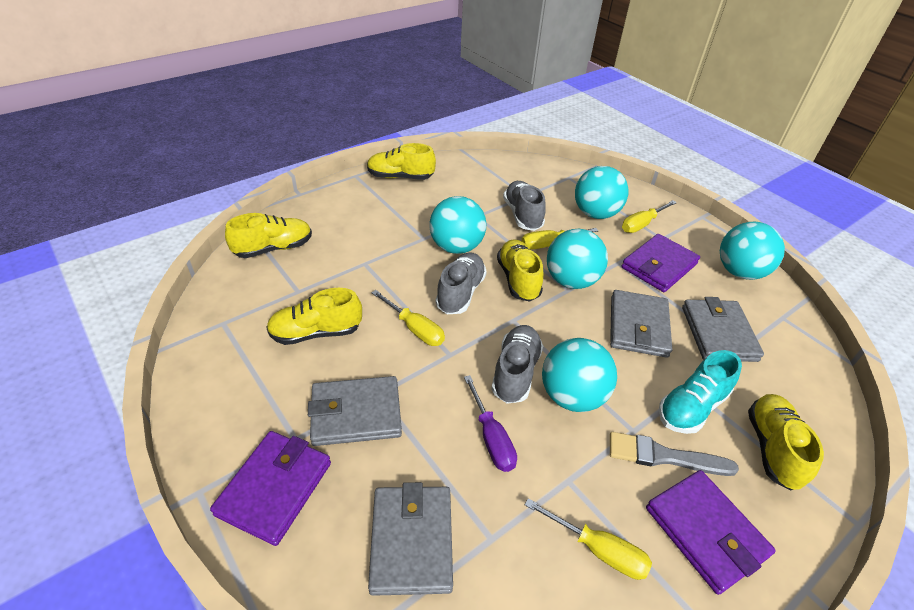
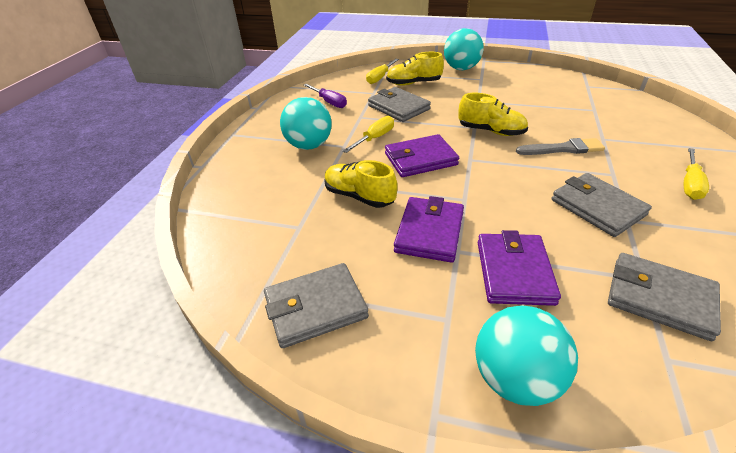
grey shoe: 3 -> 0
turquoise ball: 5 -> 3
turquoise shoe: 1 -> 0
yellow screwdriver: 4 -> 3
yellow shoe: 5 -> 3

